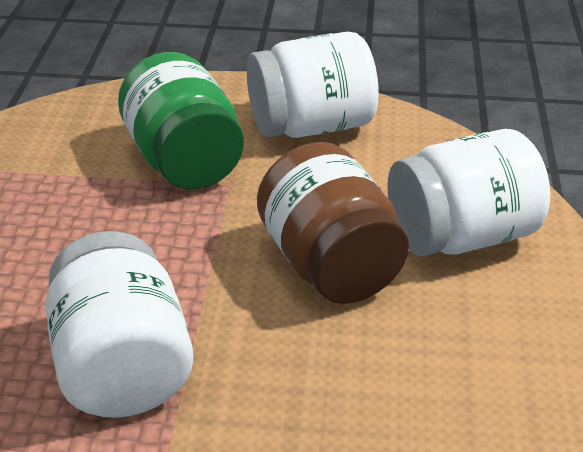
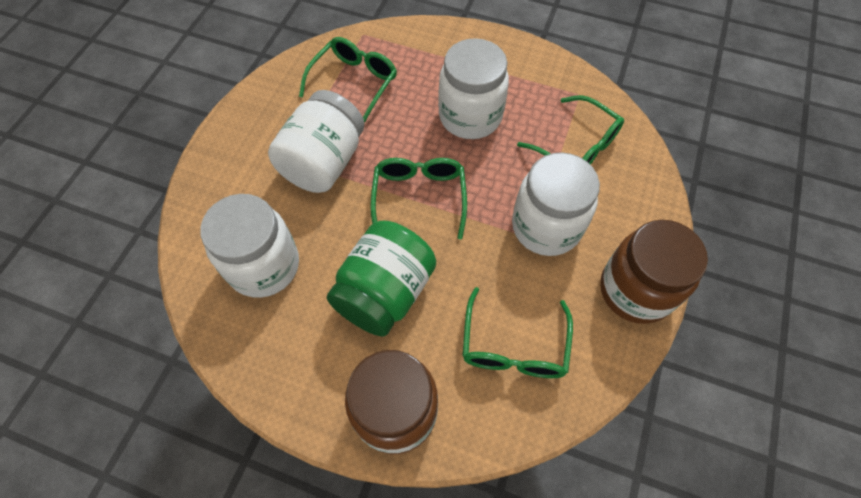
brown jar: 1 -> 2
green glasses: 0 -> 4
white jar: 3 -> 4

